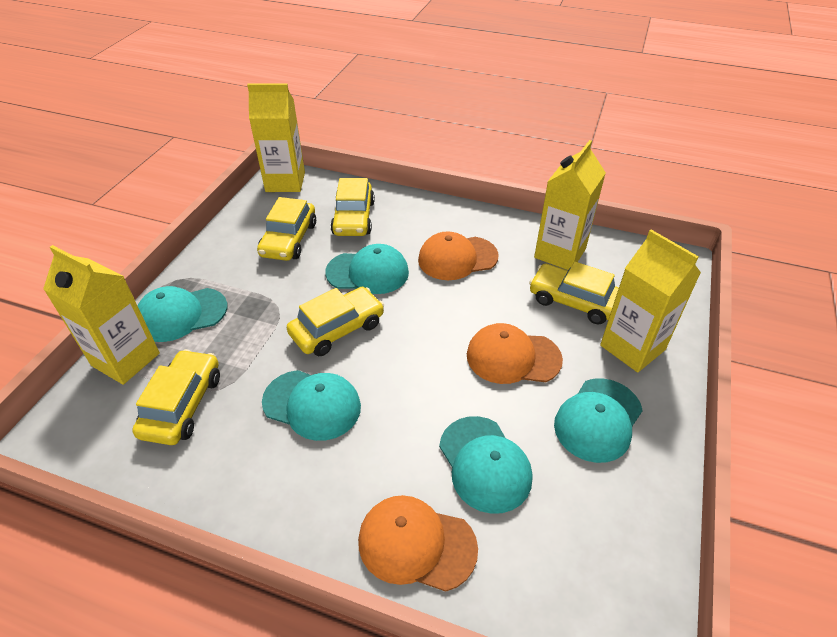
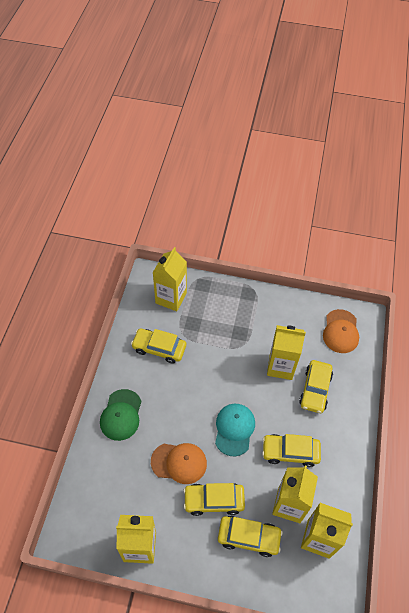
green cap: 0 -> 1
orange cap: 3 -> 2
turquoise cap: 5 -> 1
yellow carton: 4 -> 5

